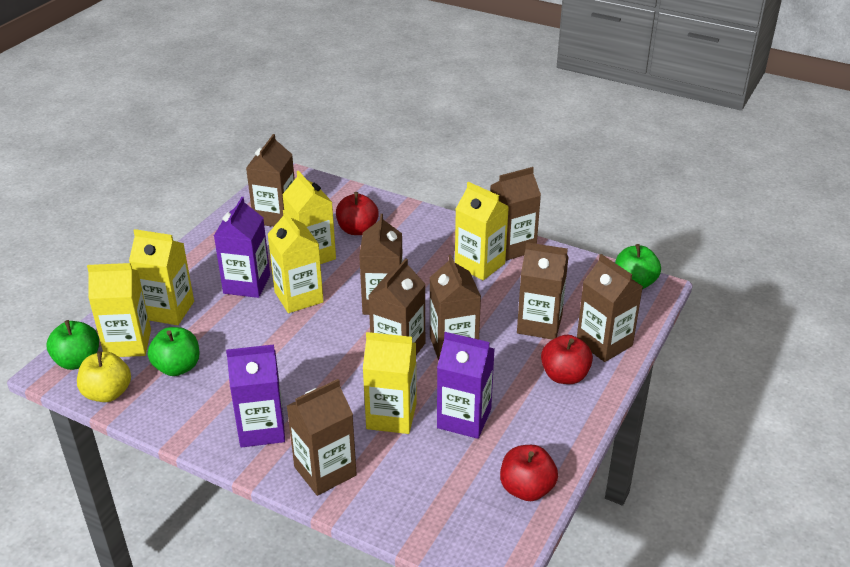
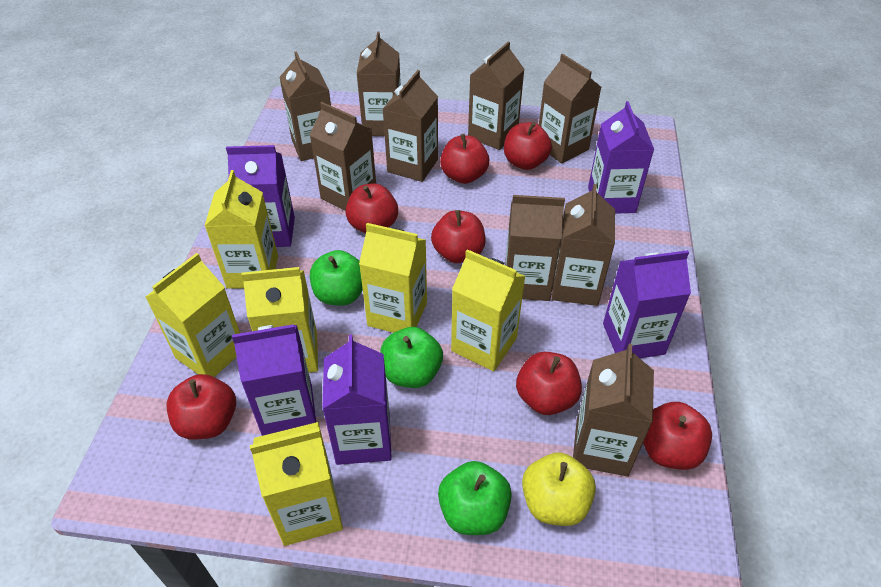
brown carton: 8 -> 9
purple carton: 3 -> 5
red apple: 3 -> 7

